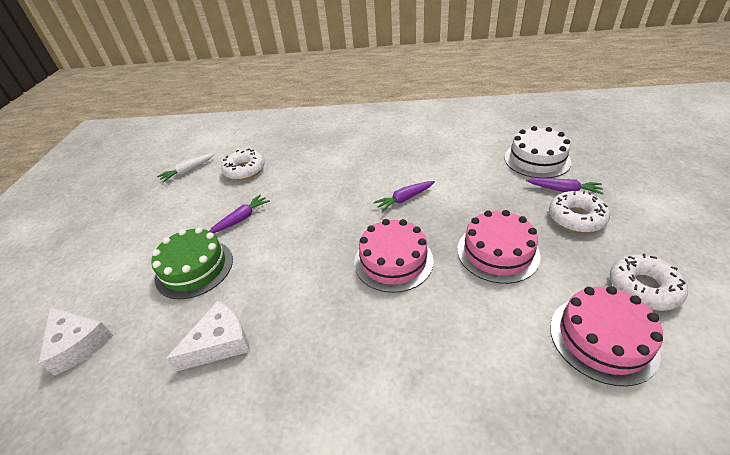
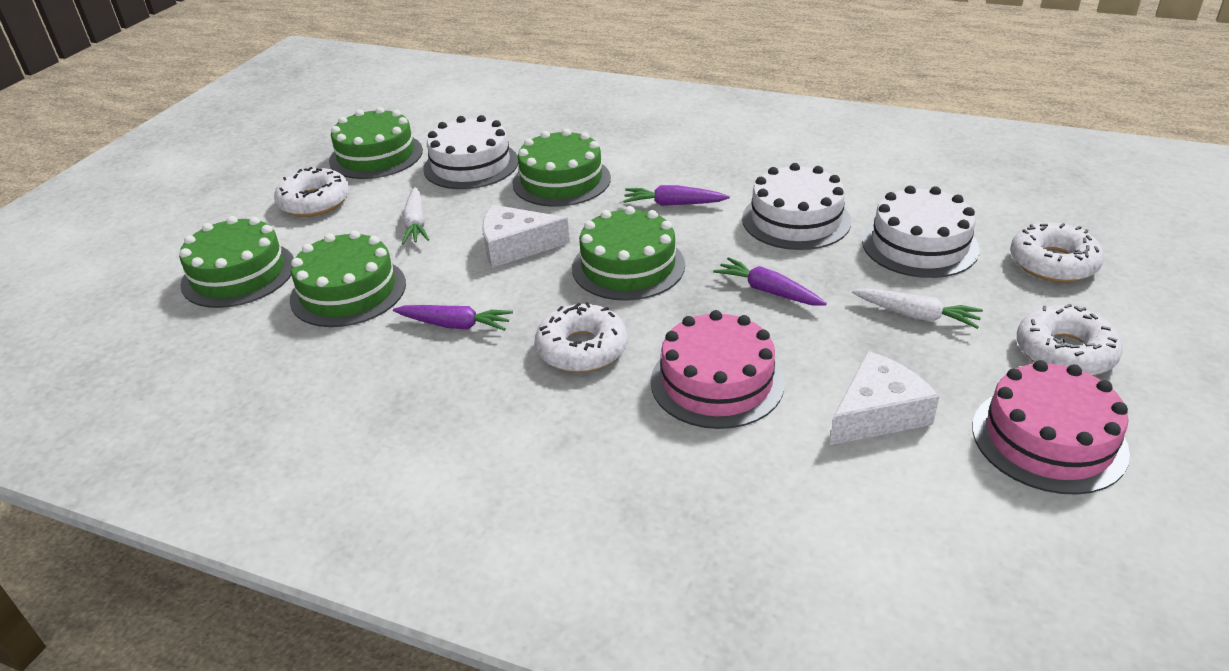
green cake: 1 -> 5
pink cake: 3 -> 2
white cake: 1 -> 3
white carrot: 1 -> 2
white donut: 3 -> 4

